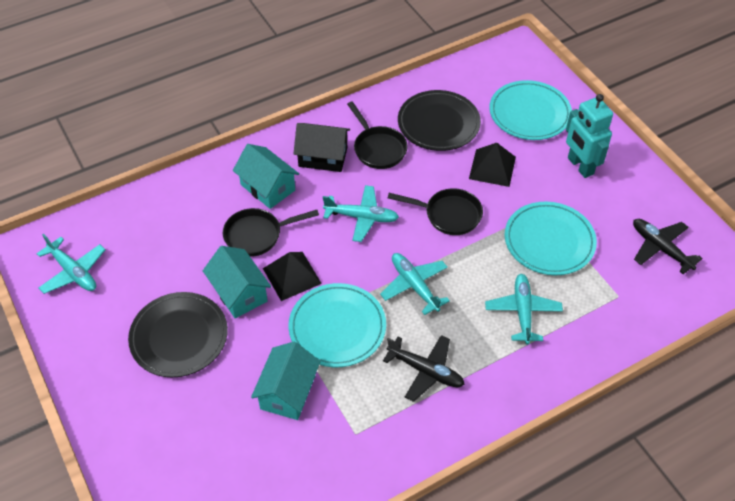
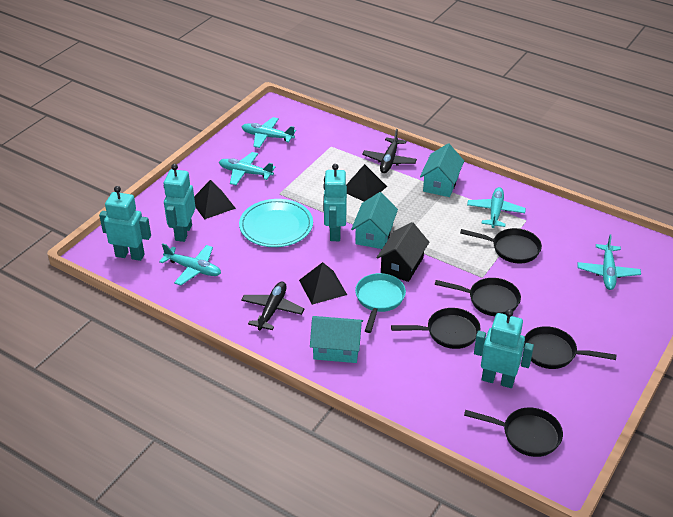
black pan: 3 -> 5
black plate: 2 -> 0
black pyramid: 2 -> 3
turquoise pan: 0 -> 1
turquoise plane: 4 -> 5
turquoise plate: 3 -> 1
turquoise robot: 1 -> 4

